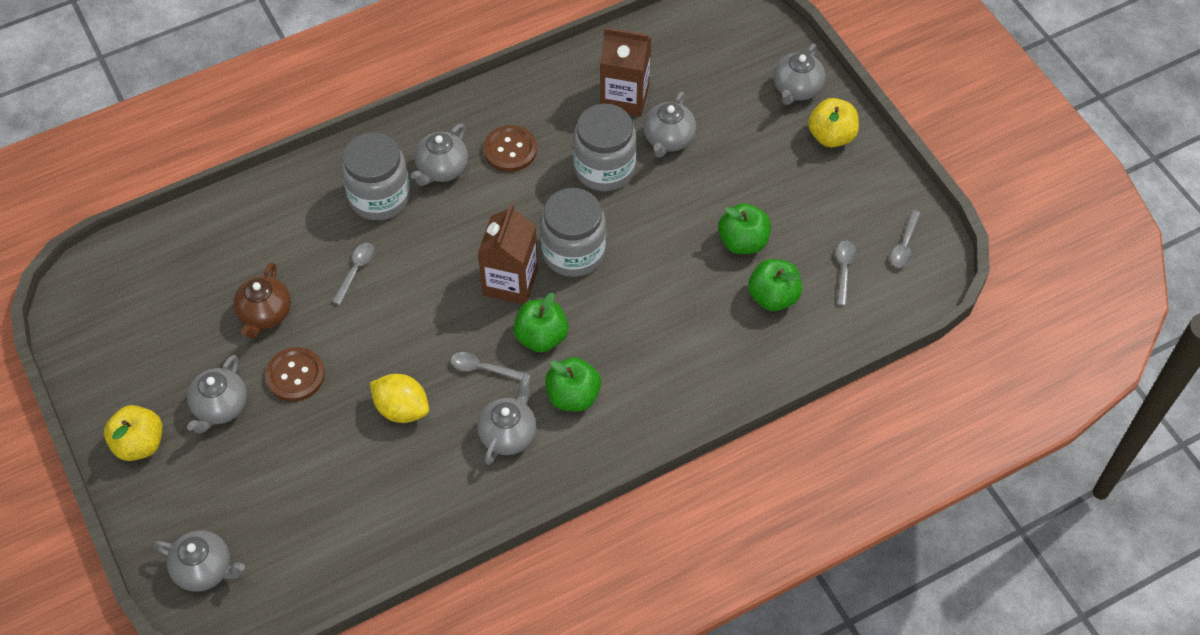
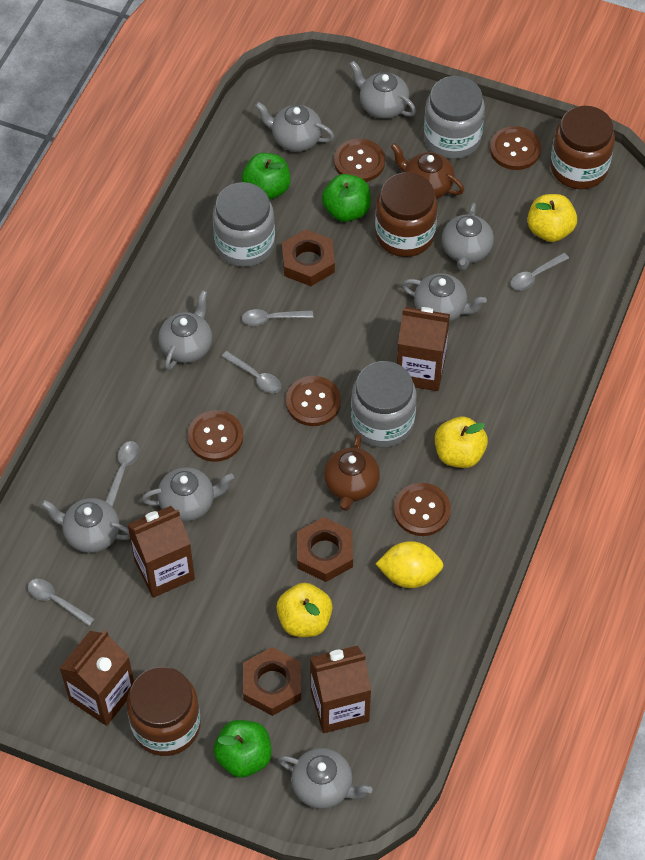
brown button: 2 -> 5
brown carton: 2 -> 4
brown jar: 0 -> 3
brown nut: 0 -> 3
brown teapot: 1 -> 2
green apple: 4 -> 3
grey spoon: 4 -> 5
grey teapot: 6 -> 8
yellow apple: 2 -> 3

